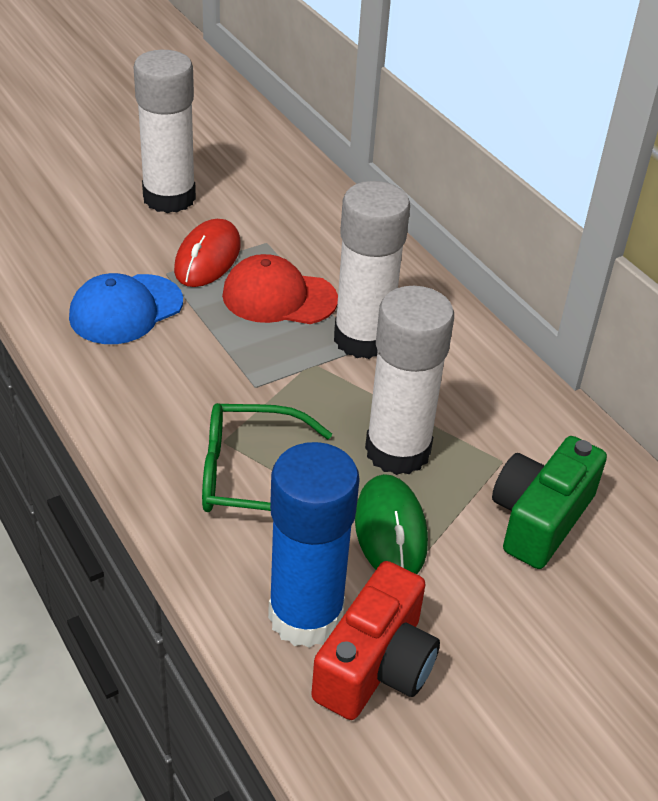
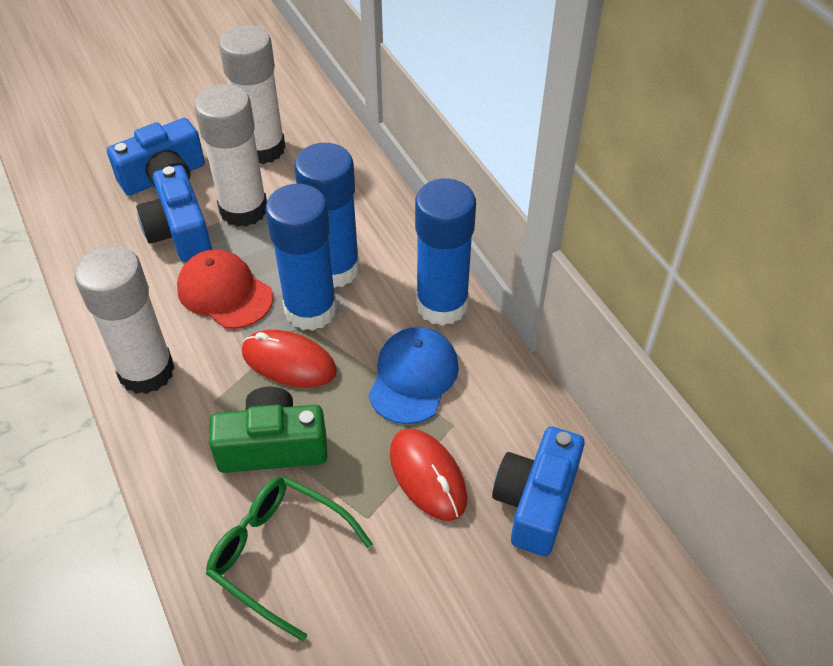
blue camera: 0 -> 3
blue glue stick: 1 -> 3
green mouse: 1 -> 0
red camera: 1 -> 0
red mouse: 1 -> 2

